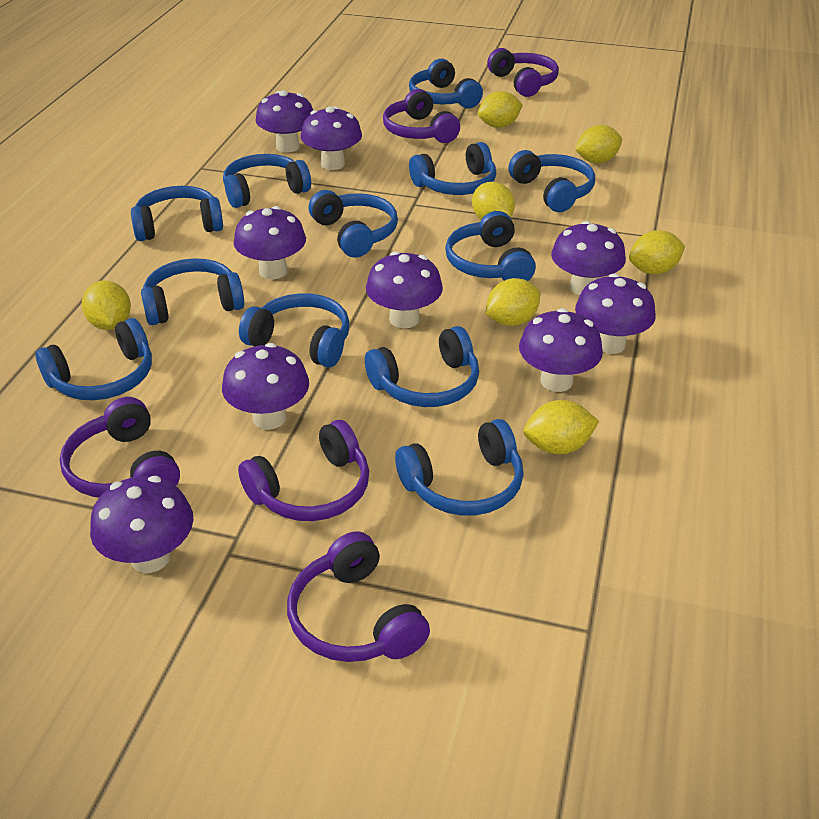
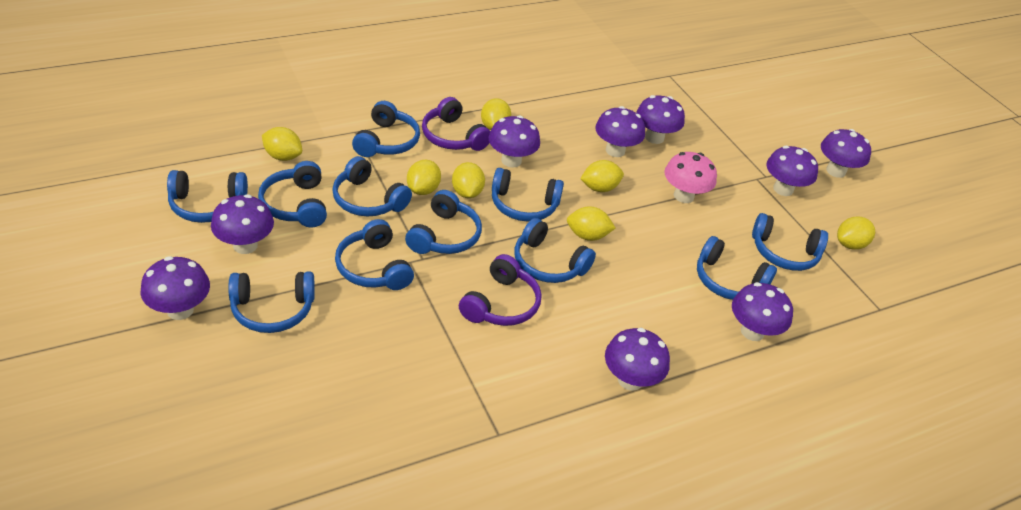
blue headphones: 12 -> 11
pink mushroom: 0 -> 1
purple headphones: 5 -> 2

